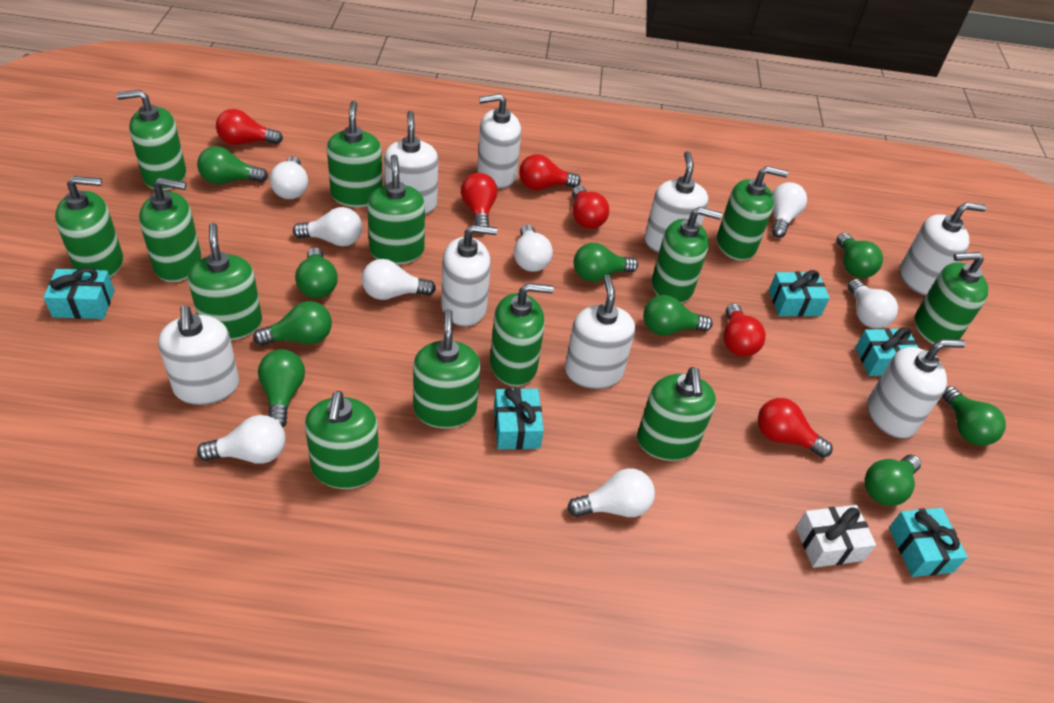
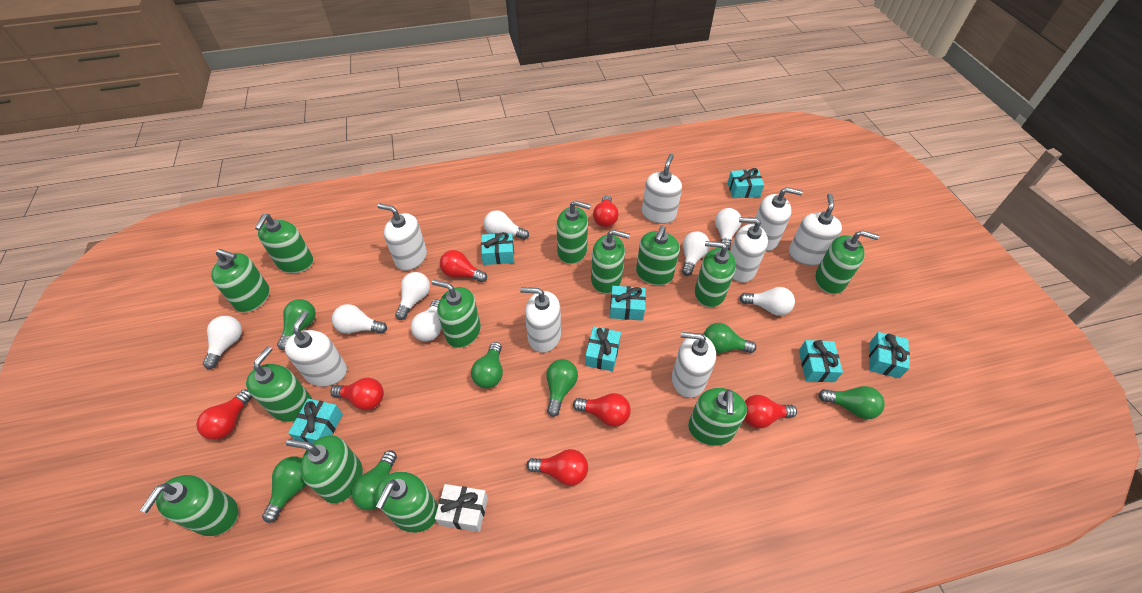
green light bulb: 9 -> 7
red light bulb: 6 -> 7
turquoise gift: 5 -> 7

